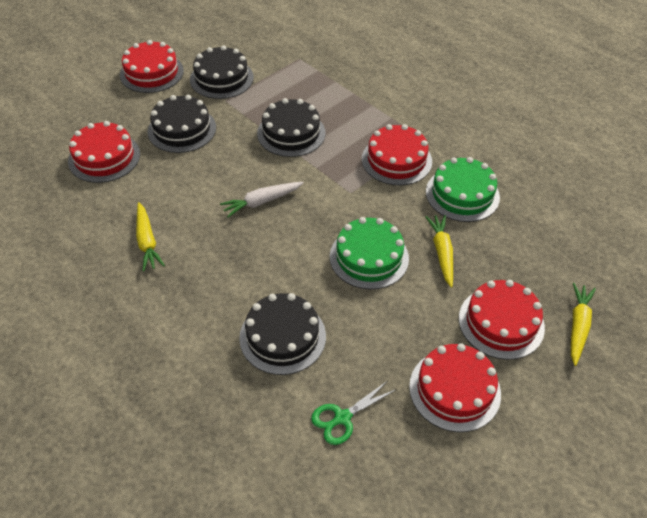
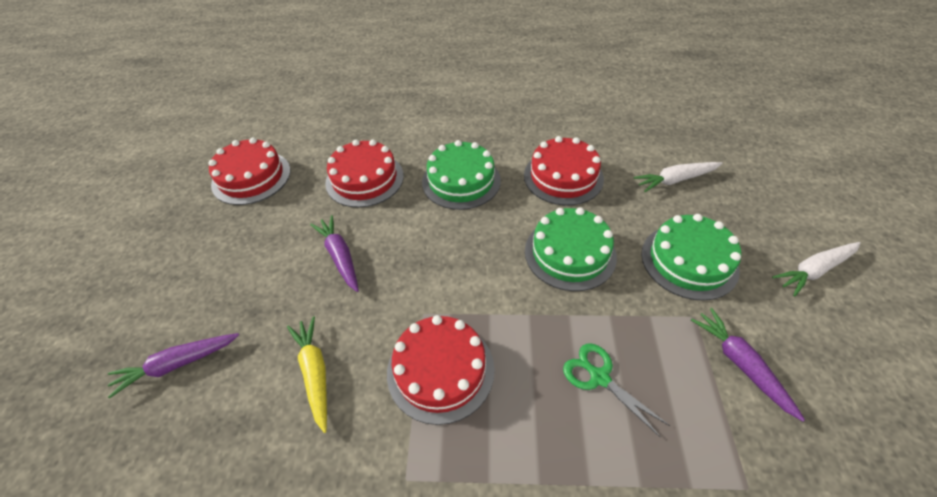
black cake: 4 -> 0
green cake: 2 -> 3
purple carrot: 0 -> 3
red cake: 5 -> 4
white carrot: 1 -> 2
yellow carrot: 3 -> 1

